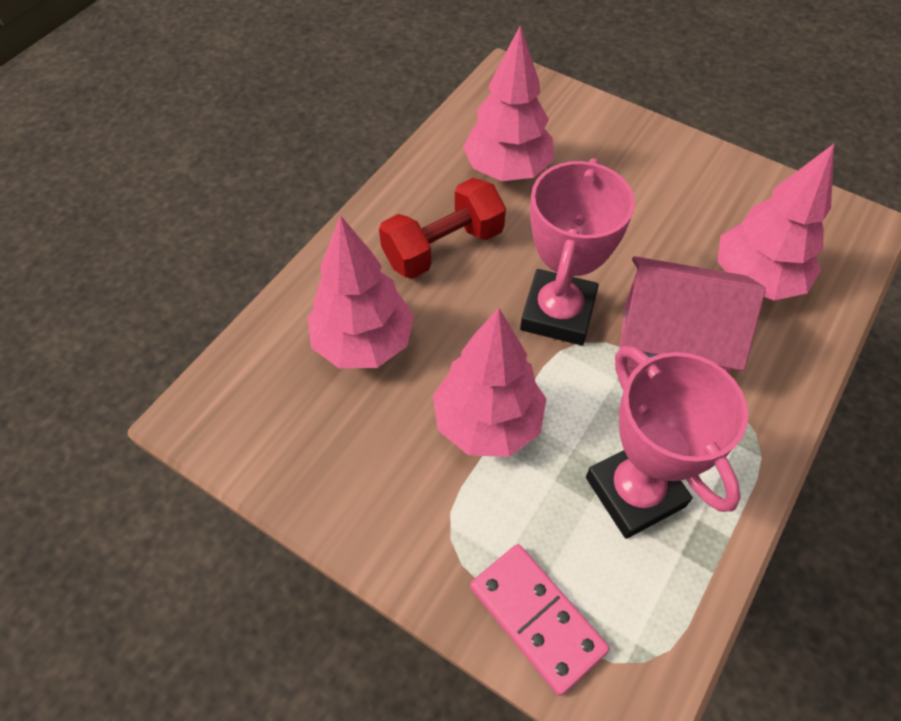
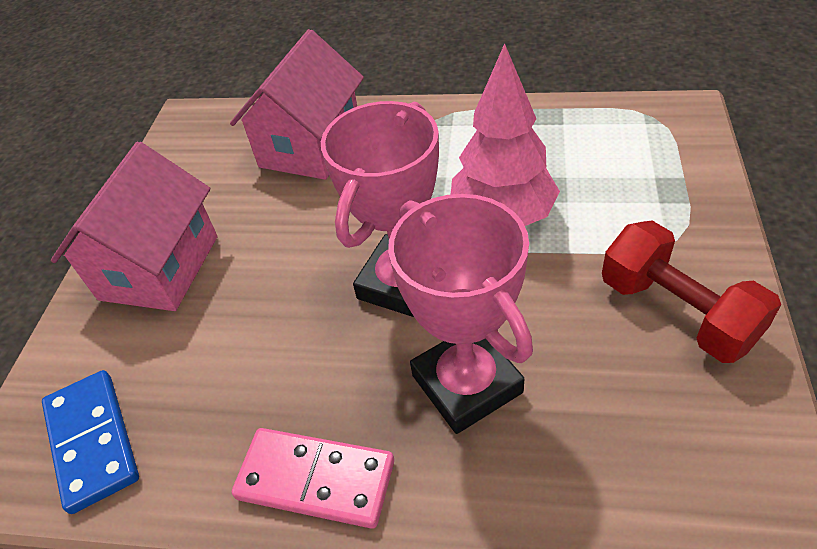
blue domino: 0 -> 1
pink house: 1 -> 2
pink tree: 4 -> 1

